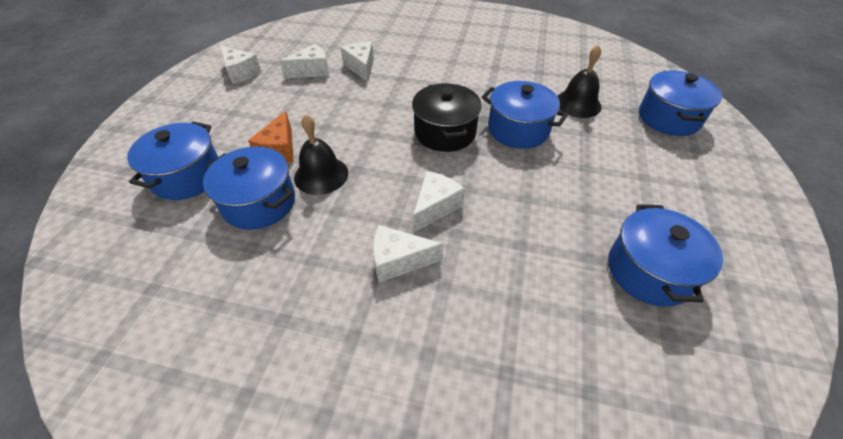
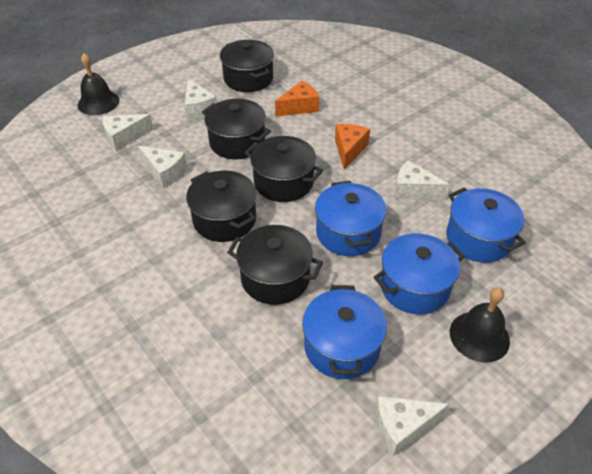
black pot: 1 -> 5
blue pot: 5 -> 4
orange cheese: 1 -> 2

